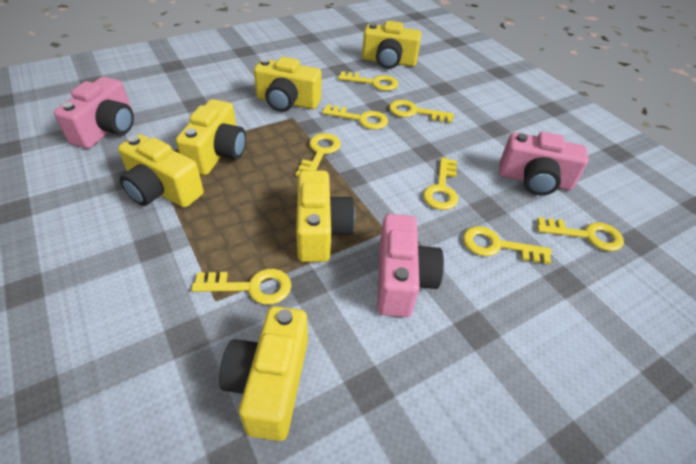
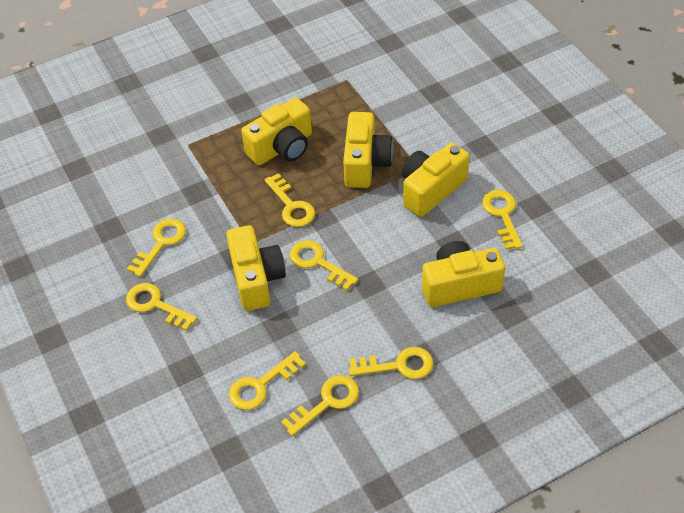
pink camera: 3 -> 0
yellow camera: 6 -> 5

